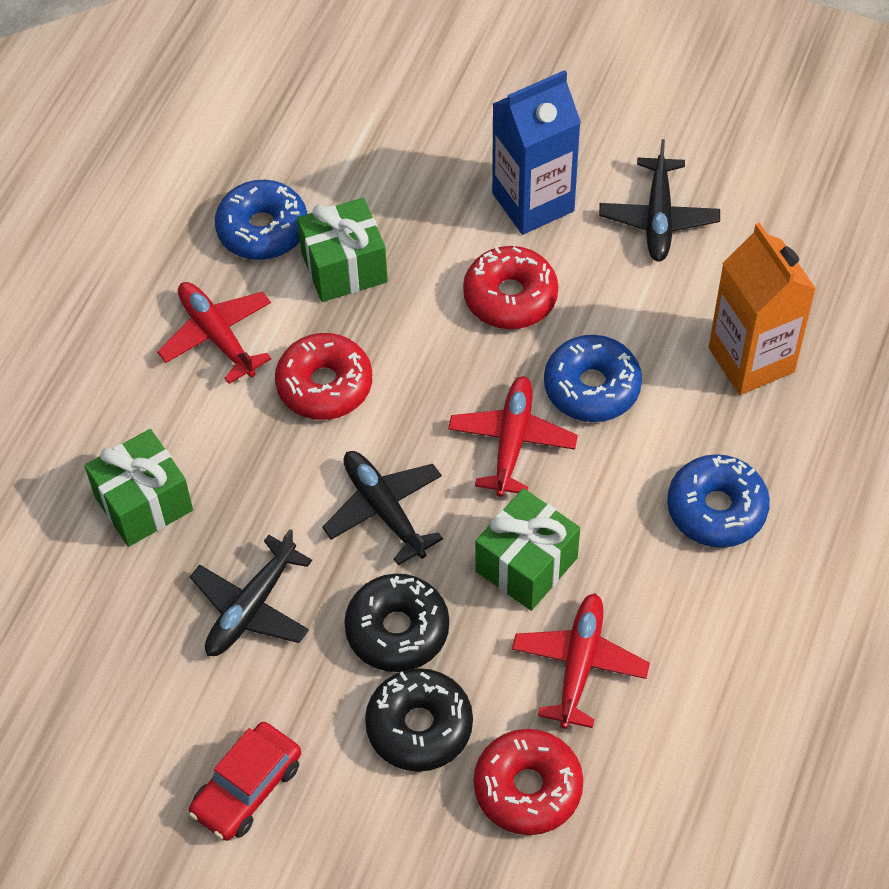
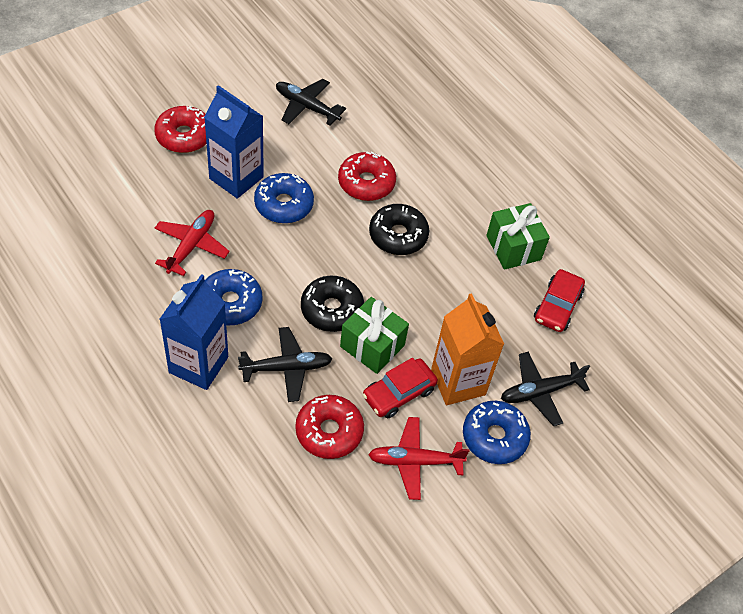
blue carton: 1 -> 2
green gift: 3 -> 2
red car: 1 -> 2
red plane: 3 -> 2

